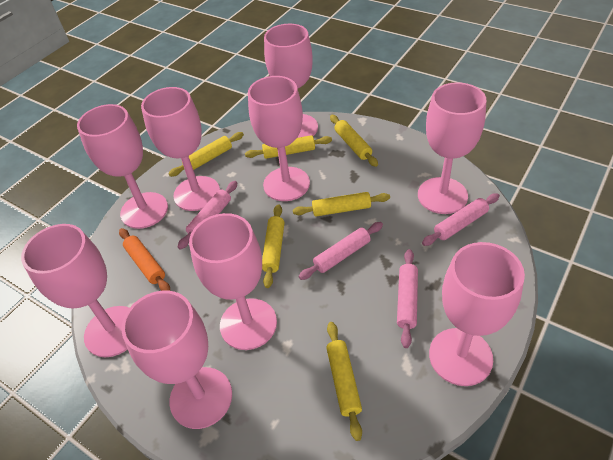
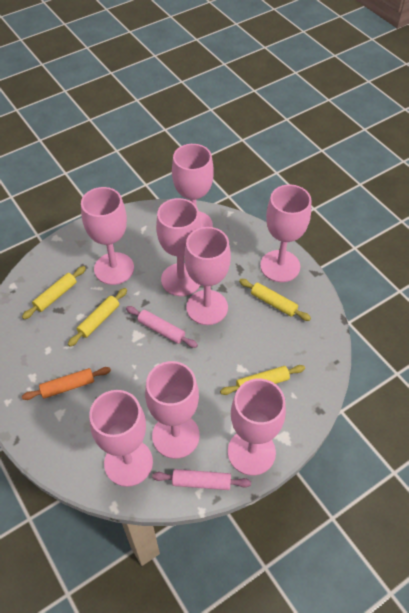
pink goblet: 9 -> 8
pink rolling pin: 4 -> 2
yellow rolling pin: 6 -> 4

